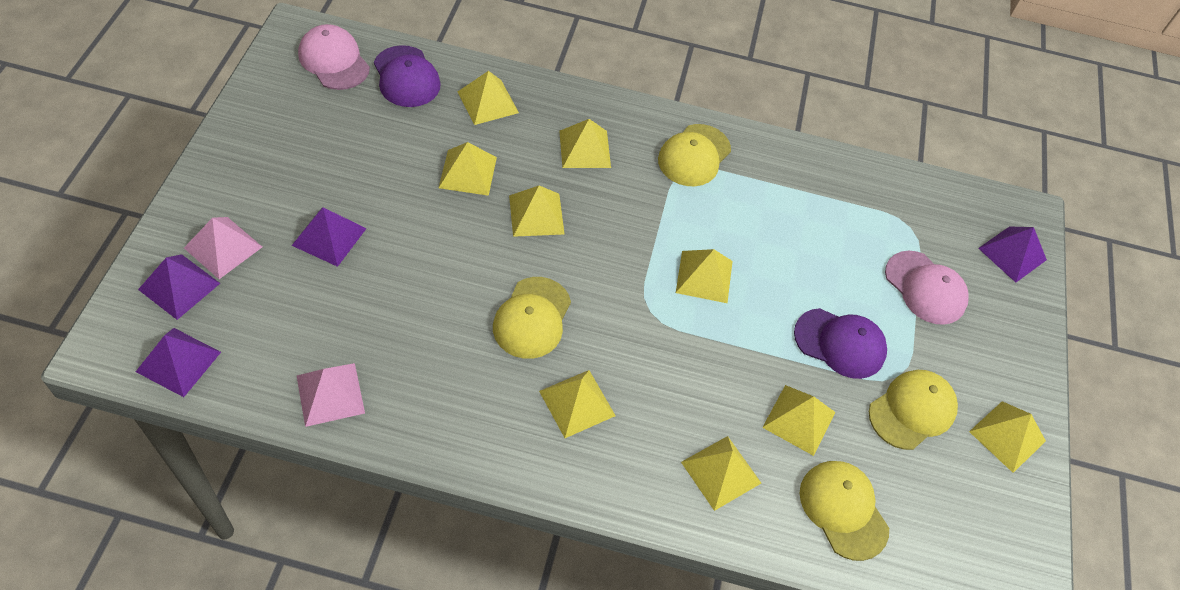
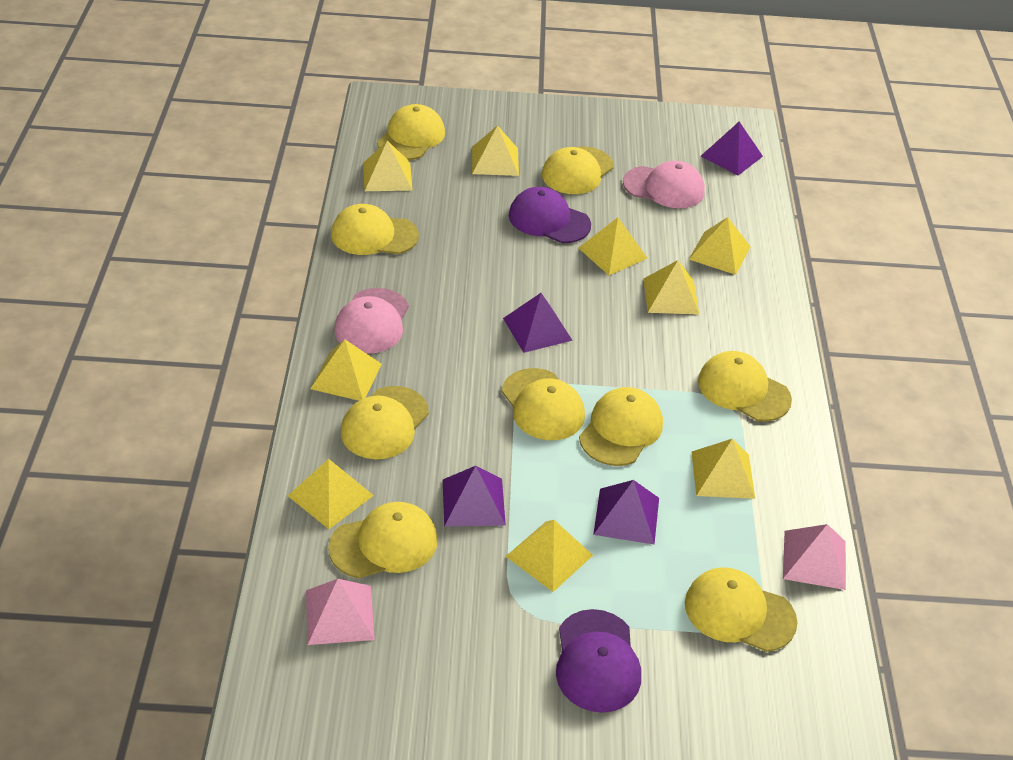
yellow cap: 4 -> 9

